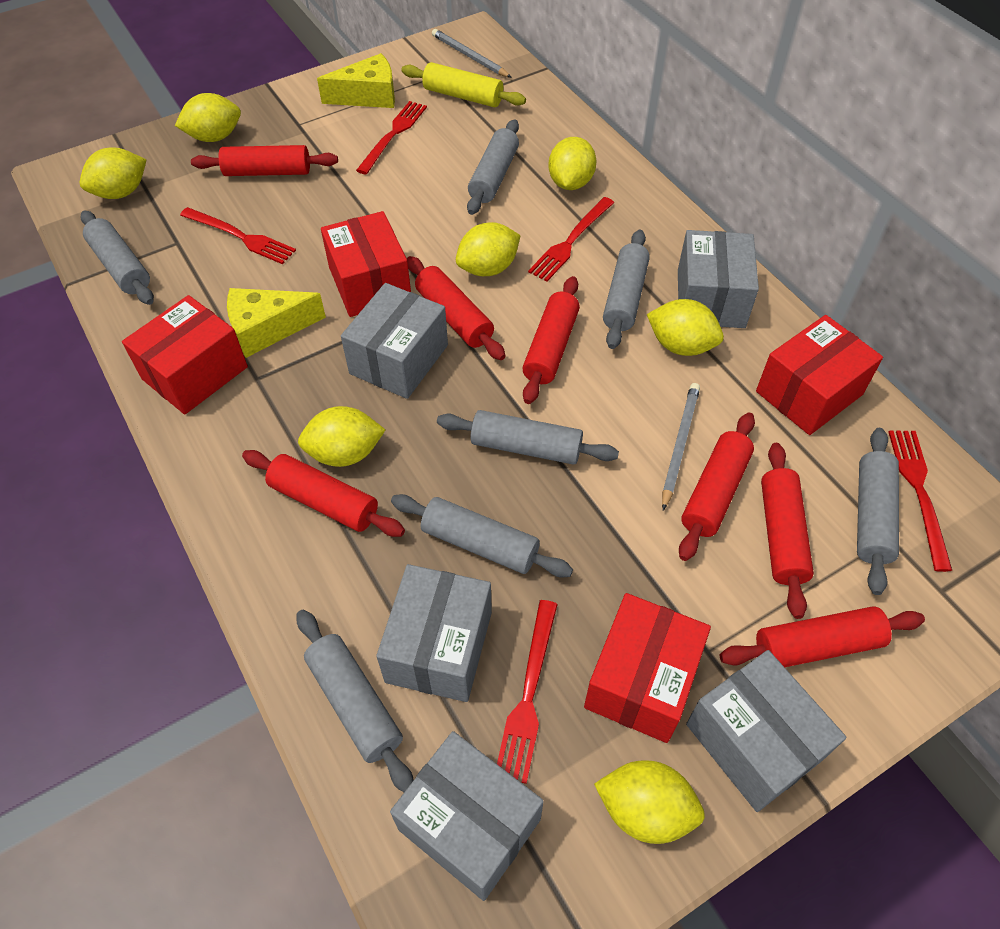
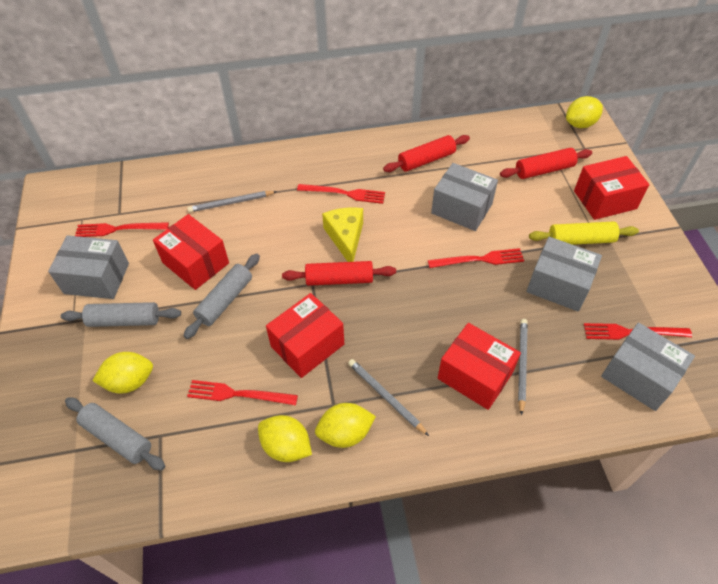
grey box: 5 -> 4
grey pencil: 2 -> 3
grey rolling pin: 7 -> 3
red rolling pin: 7 -> 3
yellow cheese: 2 -> 1
yellow lemon: 7 -> 4

